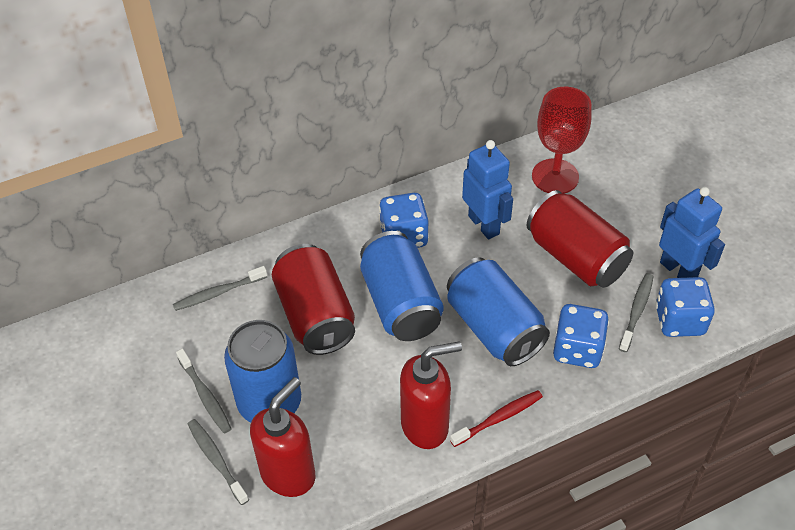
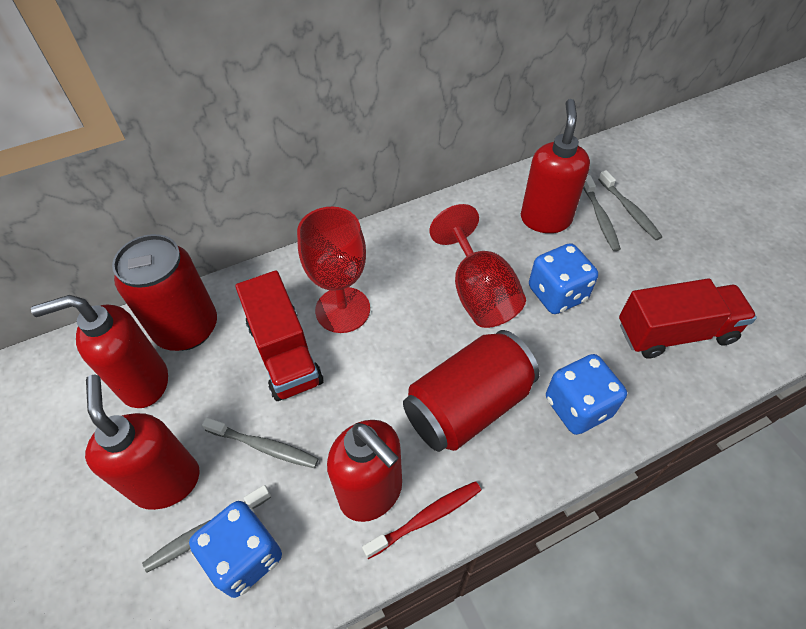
blue can: 3 -> 0
blue robot: 2 -> 0
red goblet: 1 -> 2
red soap dispenser: 2 -> 4
red truck: 0 -> 2

